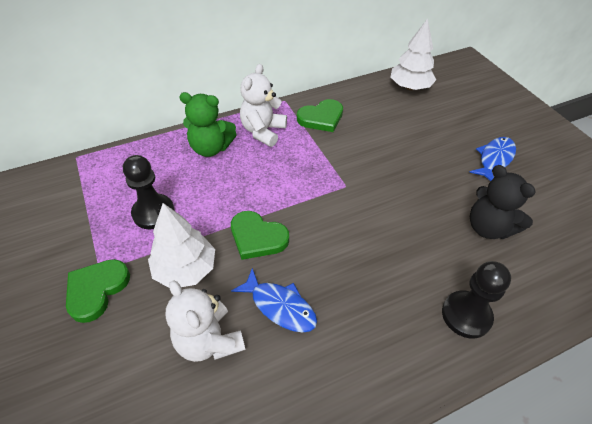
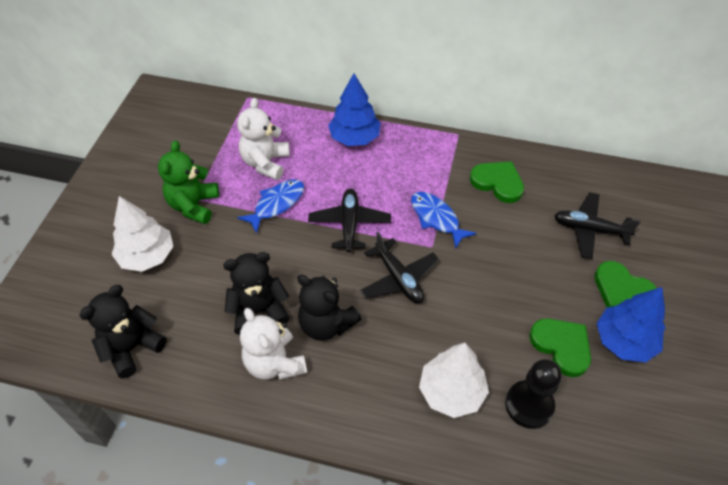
black pawn: 2 -> 1
black plane: 0 -> 3
black teddy bear: 1 -> 3
blue tree: 0 -> 2

